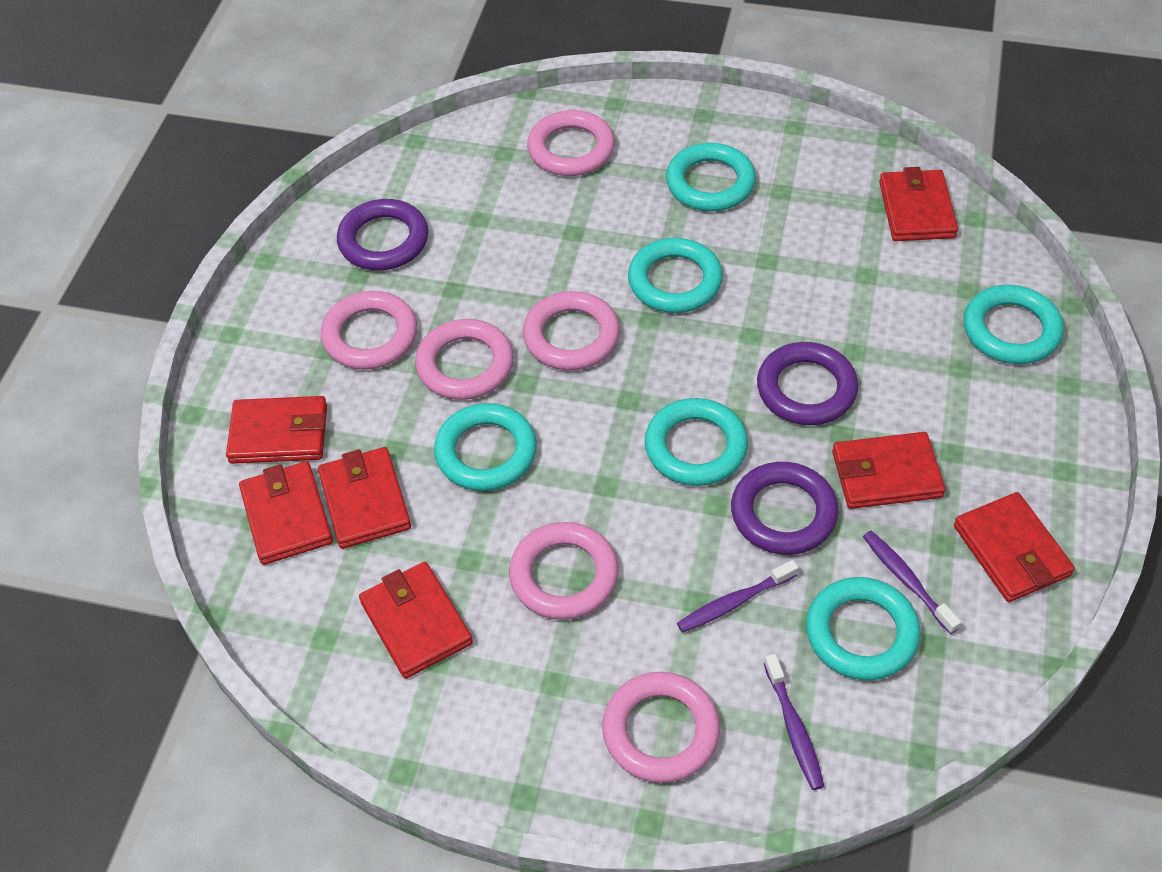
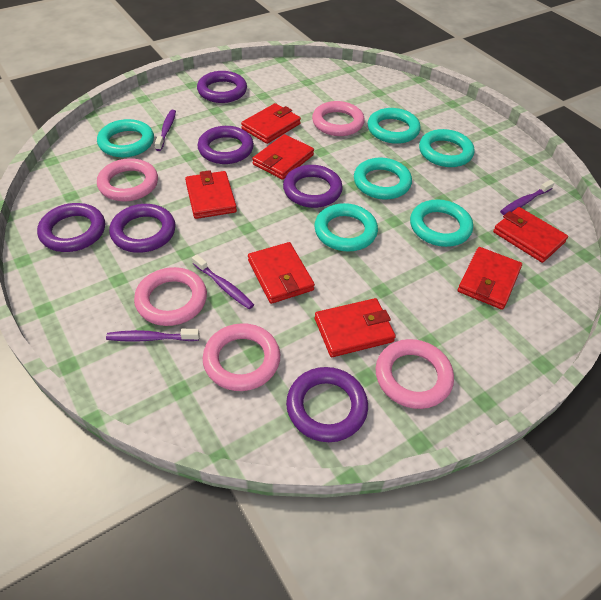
pink ring: 6 -> 5
purple ring: 3 -> 6
purple toothbrush: 3 -> 4

